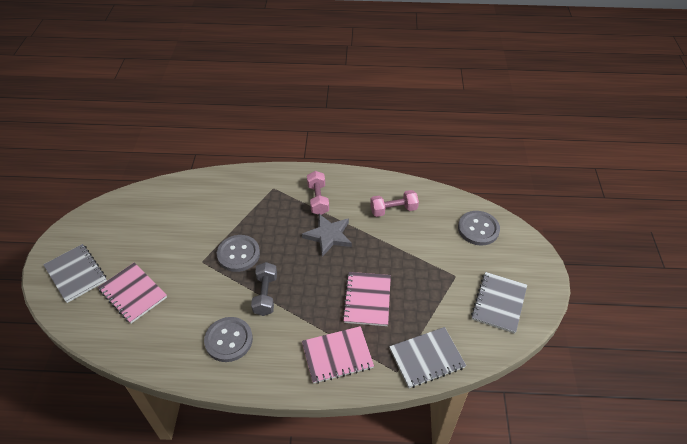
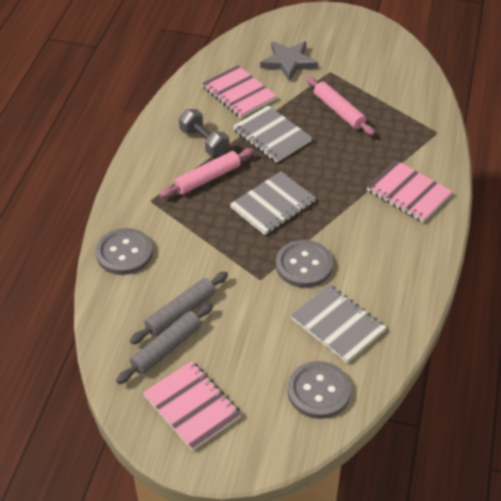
grey rolling pin: 0 -> 2
pink dumbbell: 2 -> 0
pink rolling pin: 0 -> 2

